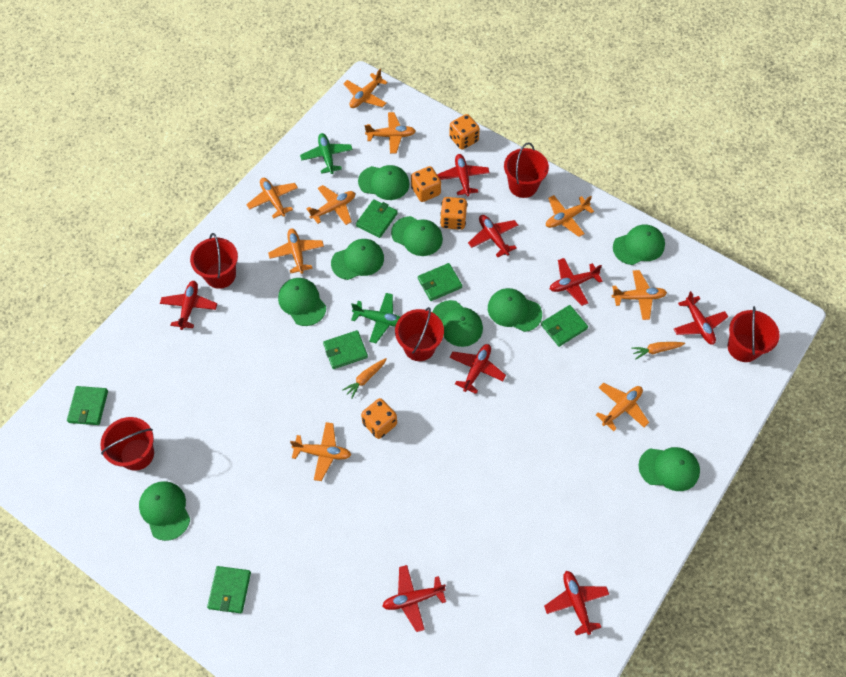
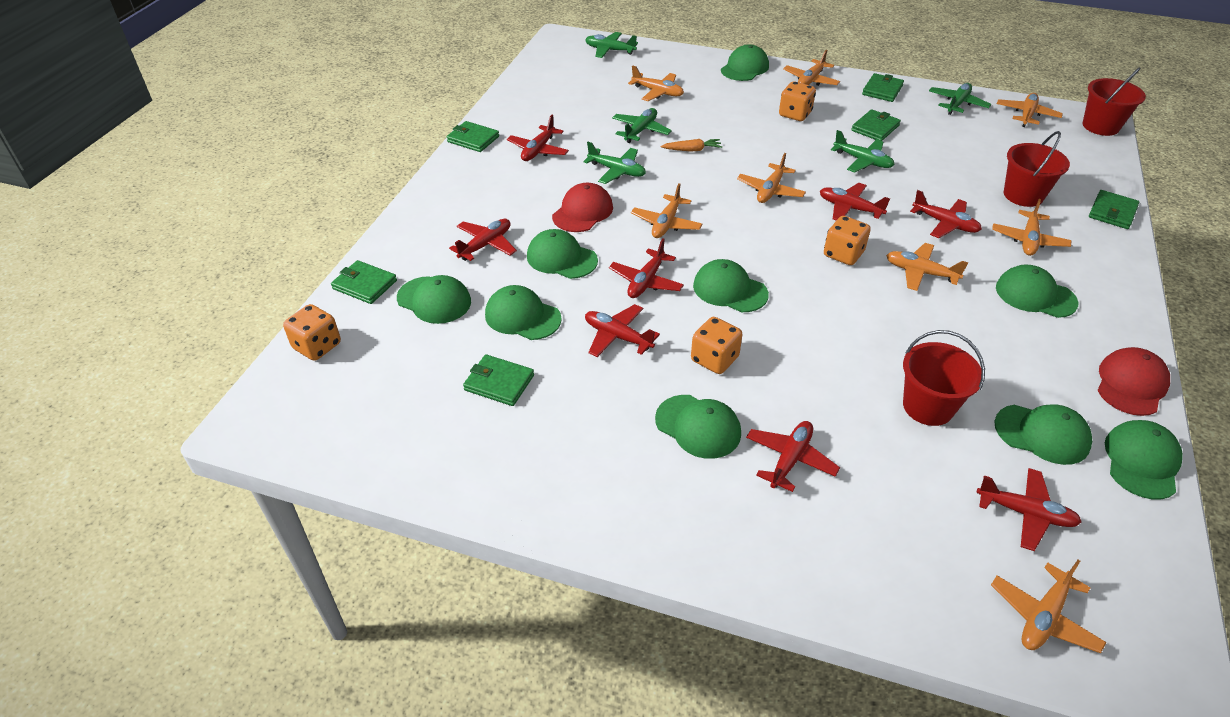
green plane: 2 -> 5
orange carrot: 2 -> 1
orange plane: 9 -> 8
red bucket: 5 -> 3
red cap: 0 -> 2

